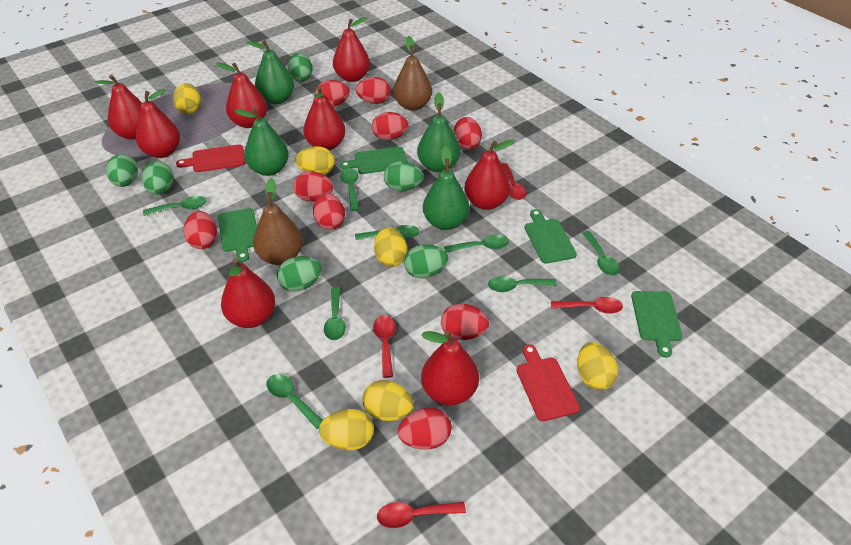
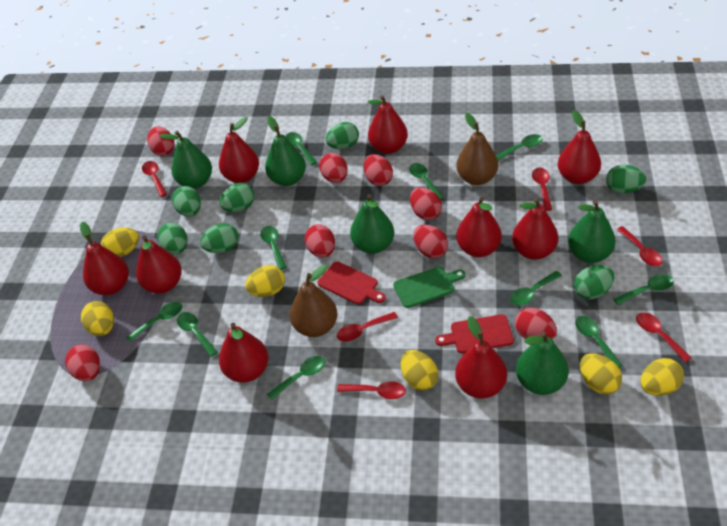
green cutting board: 4 -> 1
green egg: 6 -> 7
green pear: 4 -> 5
green spoon: 8 -> 10
red egg: 9 -> 8
red pear: 8 -> 9
red spoon: 4 -> 6

